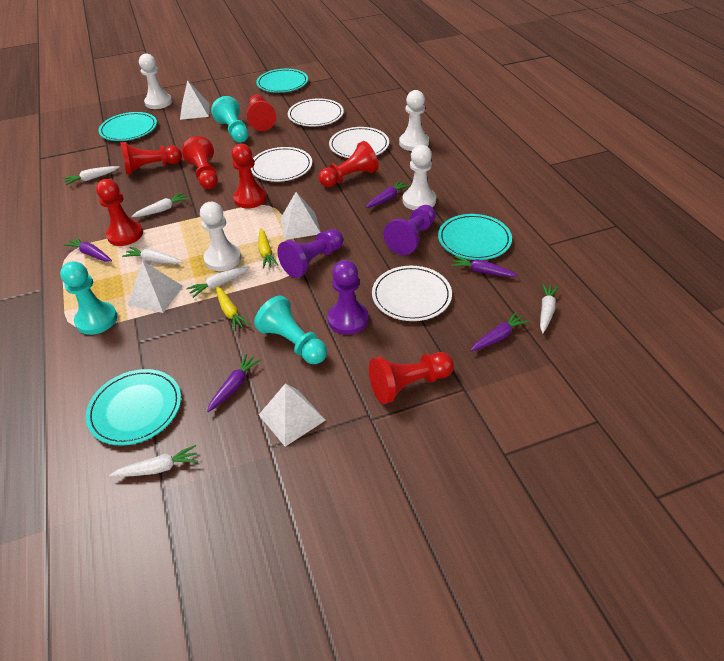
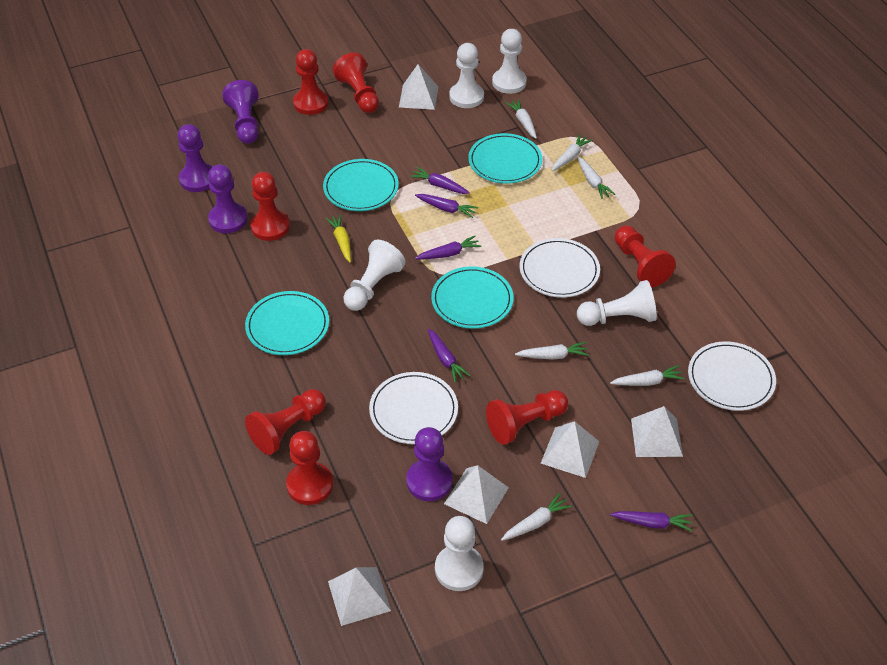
purple pawn: 3 -> 4
turquoise pawn: 3 -> 0
white pawn: 4 -> 5
white plate: 4 -> 3
white pyramid: 4 -> 5
yellow carrot: 2 -> 1

